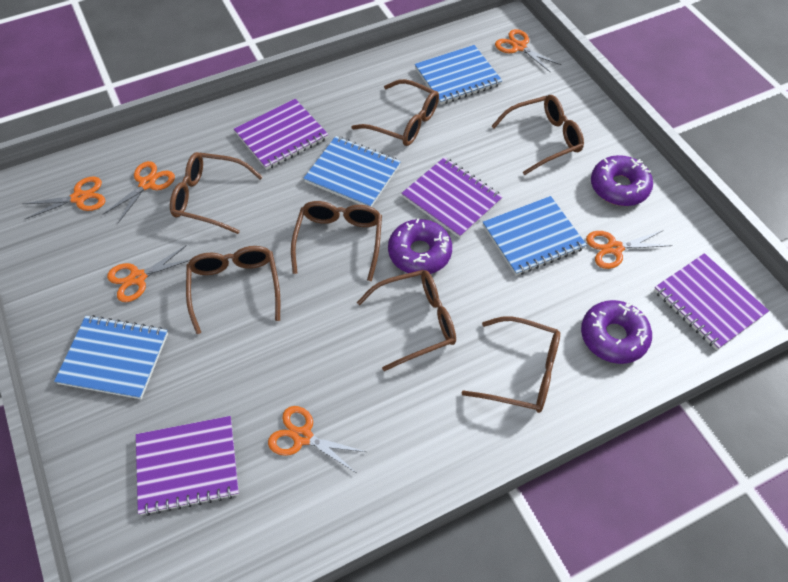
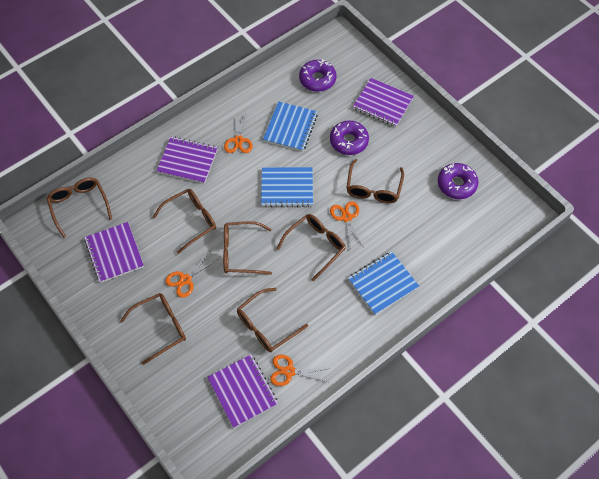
blue notebook: 4 -> 3
orange scissors: 6 -> 4

